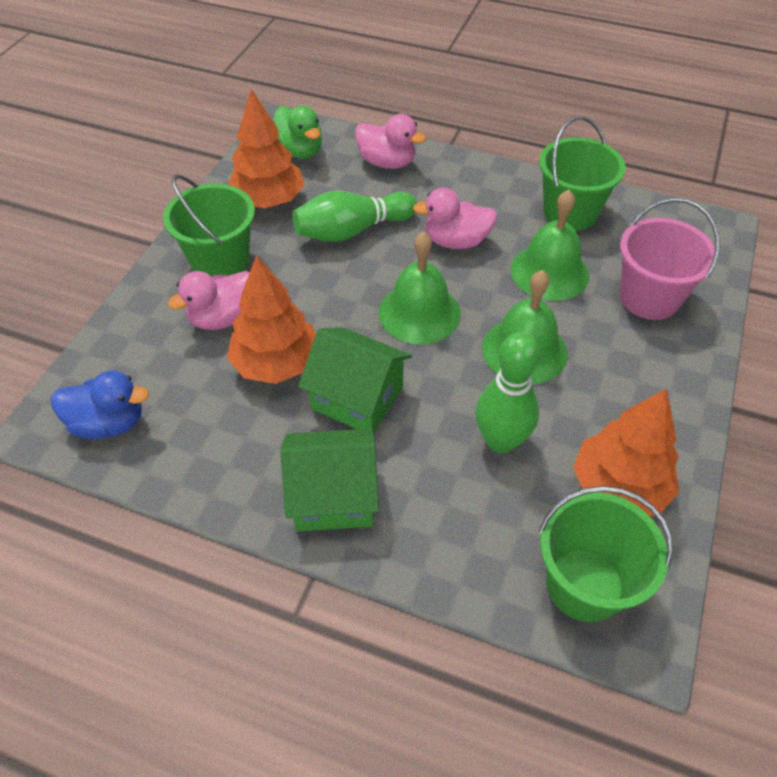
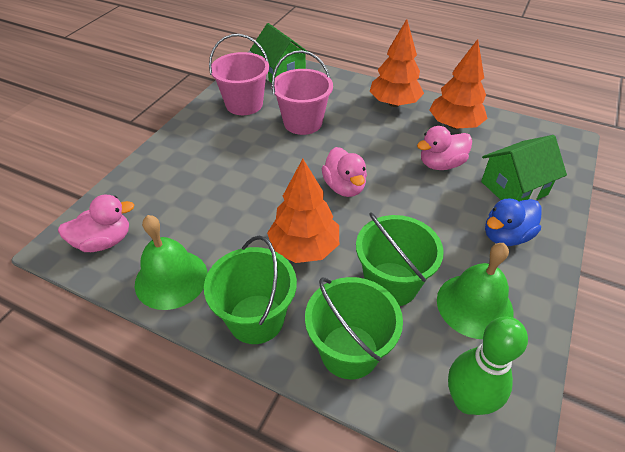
green bell: 3 -> 2
green bowling pin: 2 -> 1
green duck: 1 -> 0
pink bucket: 1 -> 2

